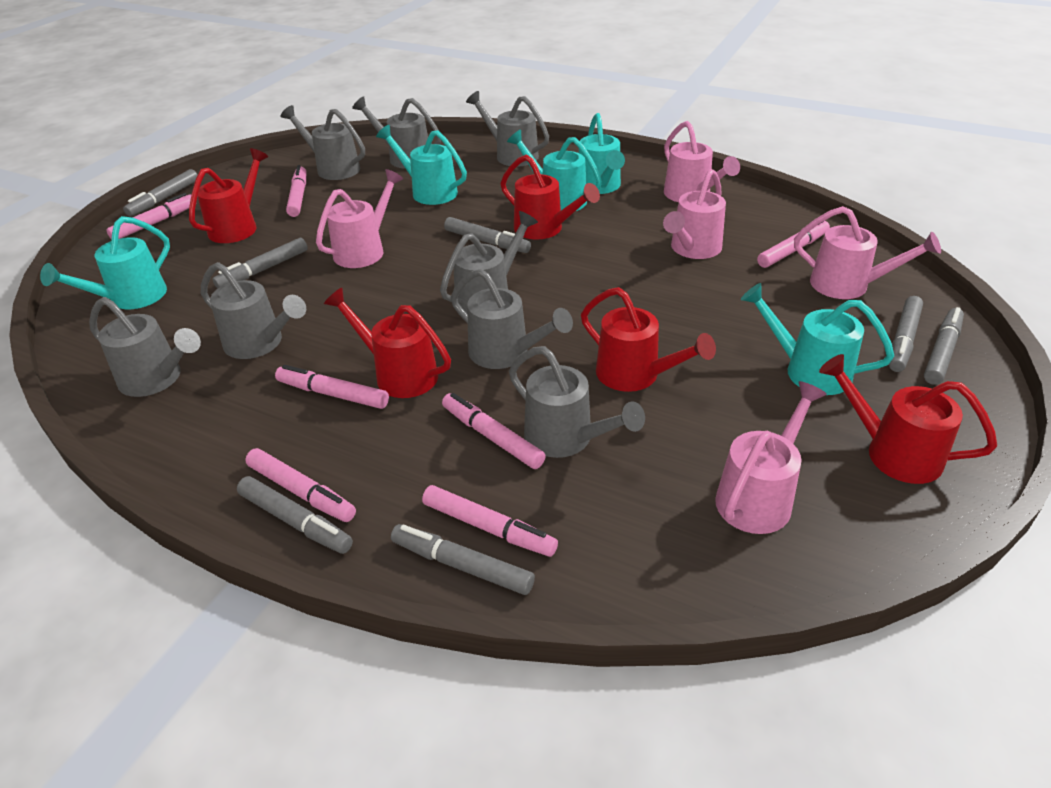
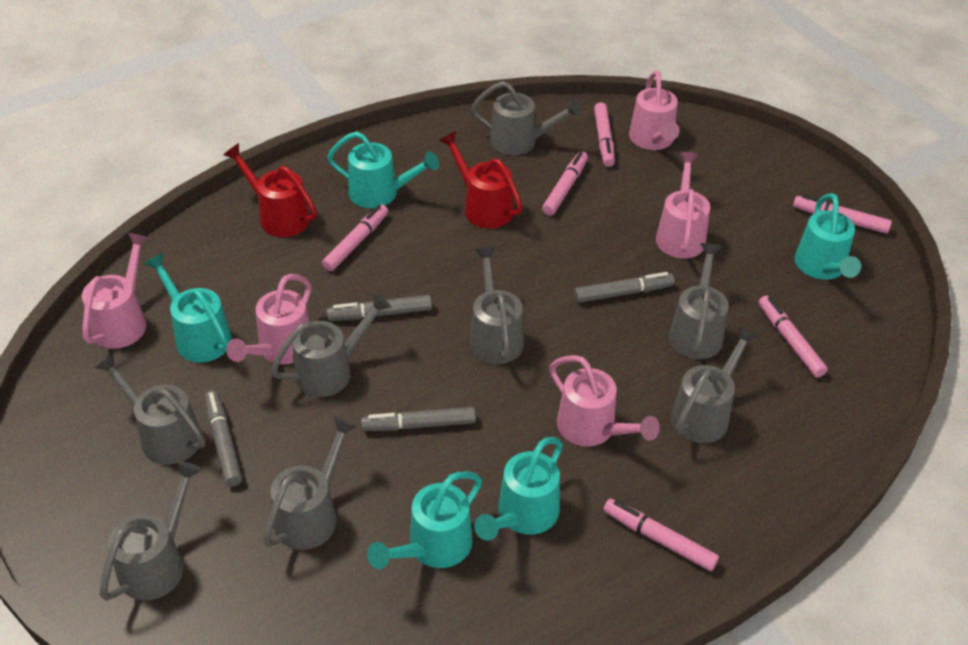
grey marker: 7 -> 4
pink marker: 7 -> 6
red watering can: 5 -> 2

